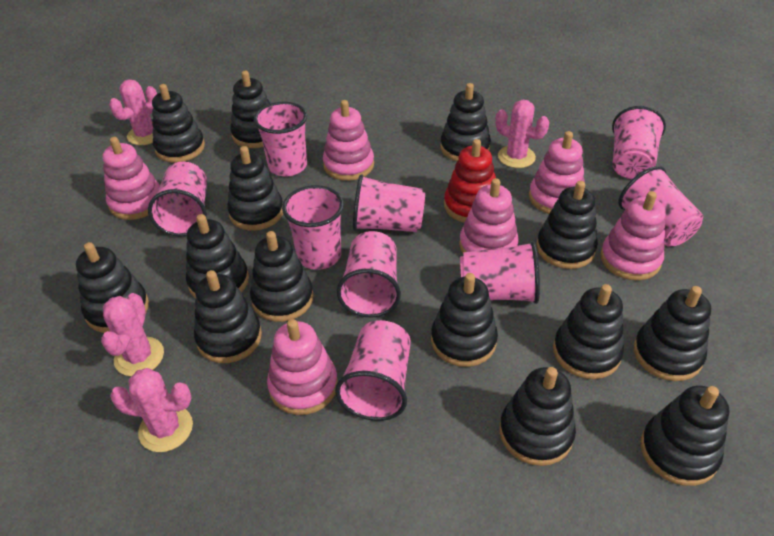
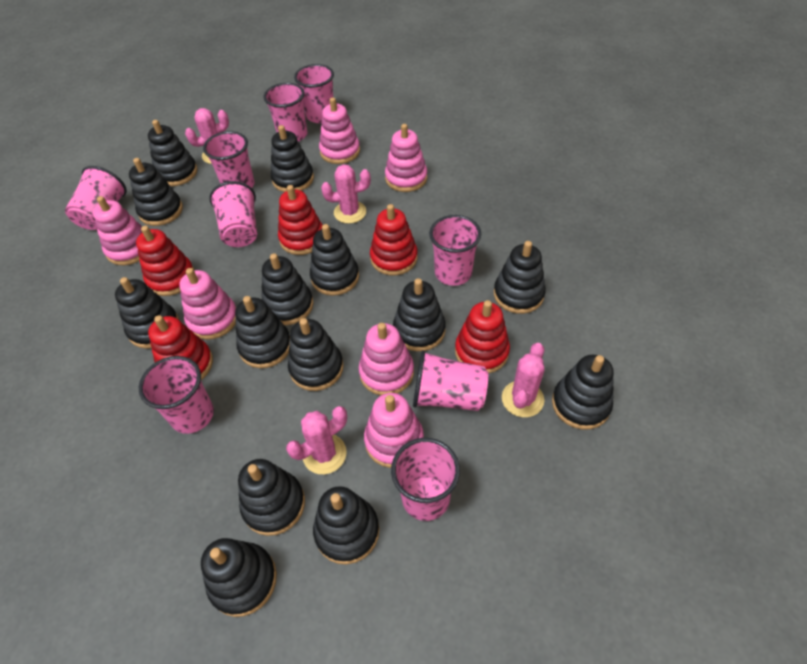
red stacking toy: 1 -> 5

